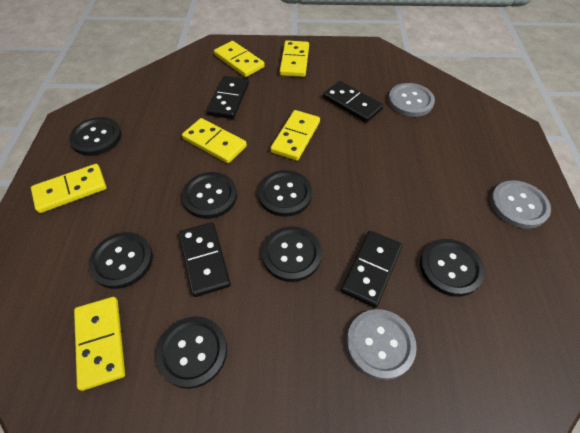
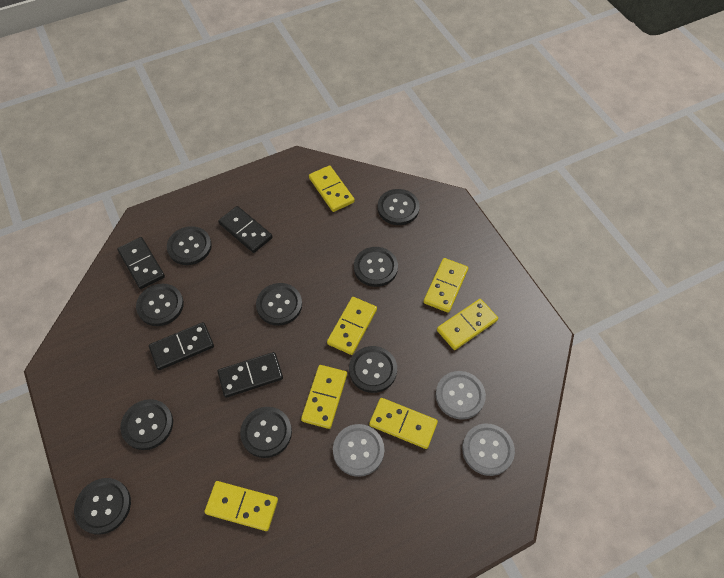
black button: 7 -> 9
yellow domino: 6 -> 7

